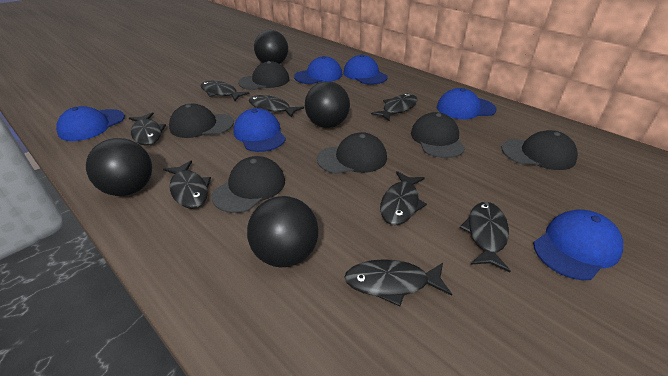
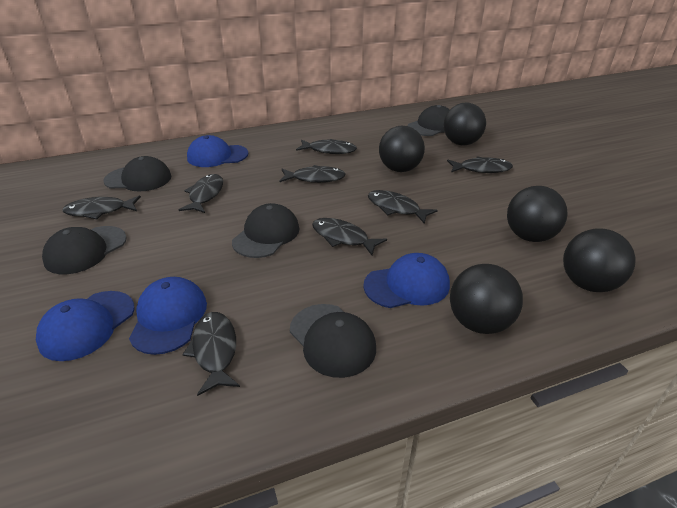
black ball: 4 -> 5
black cap: 6 -> 5
blue cap: 6 -> 4

